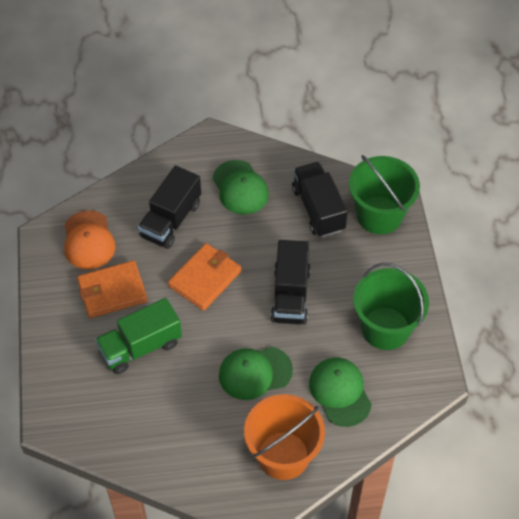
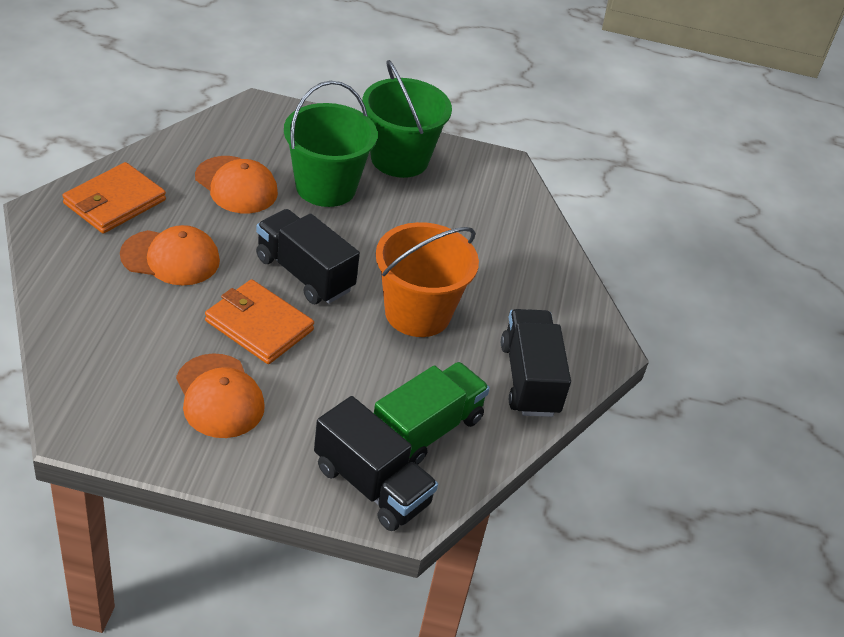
green cap: 3 -> 0
orange cap: 1 -> 3

